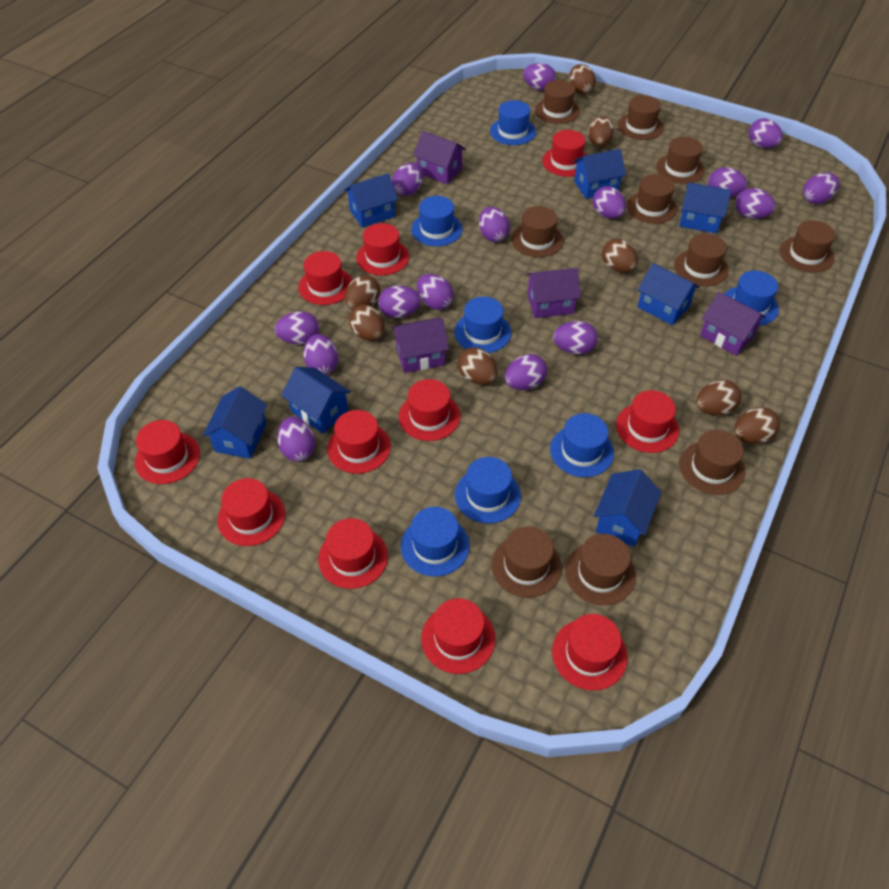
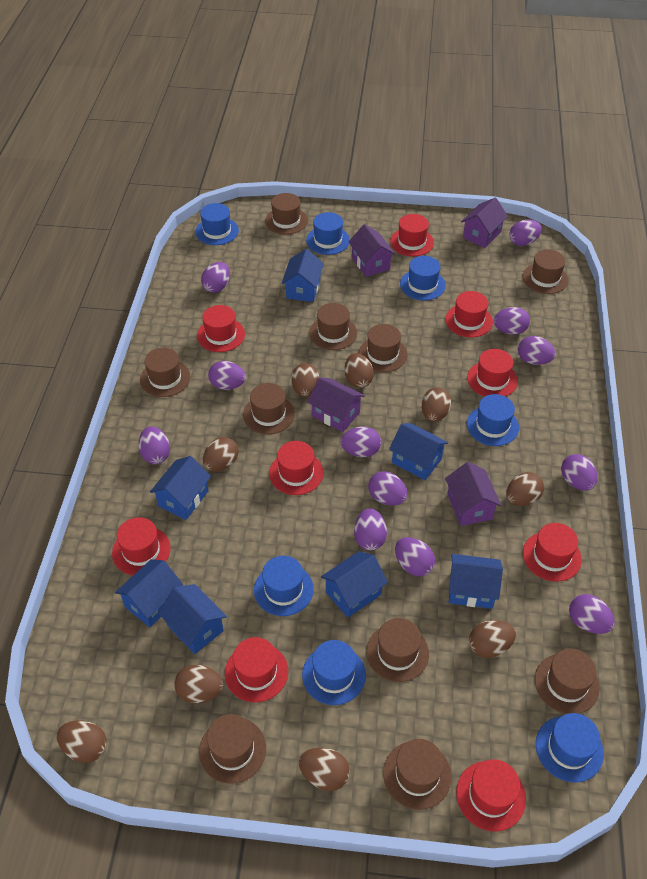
brown egg: 8 -> 9
purple egg: 15 -> 12
red hat: 11 -> 9

